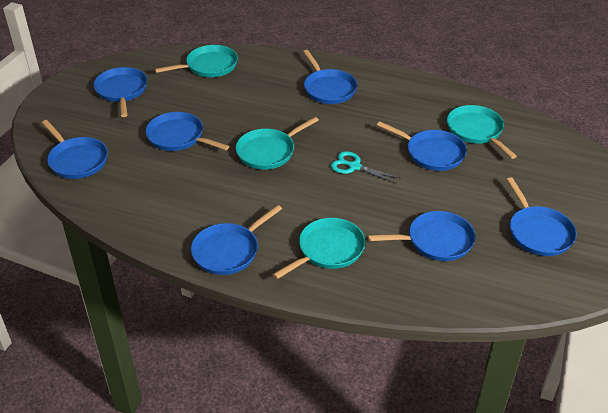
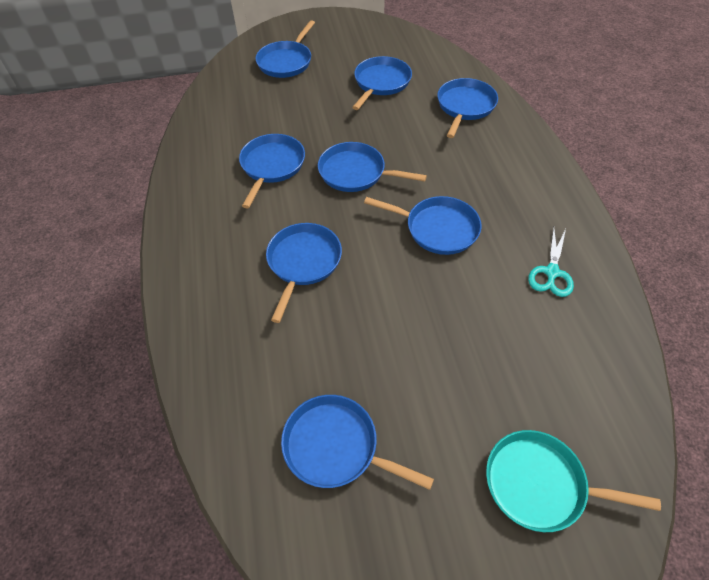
turquoise pan: 4 -> 1

